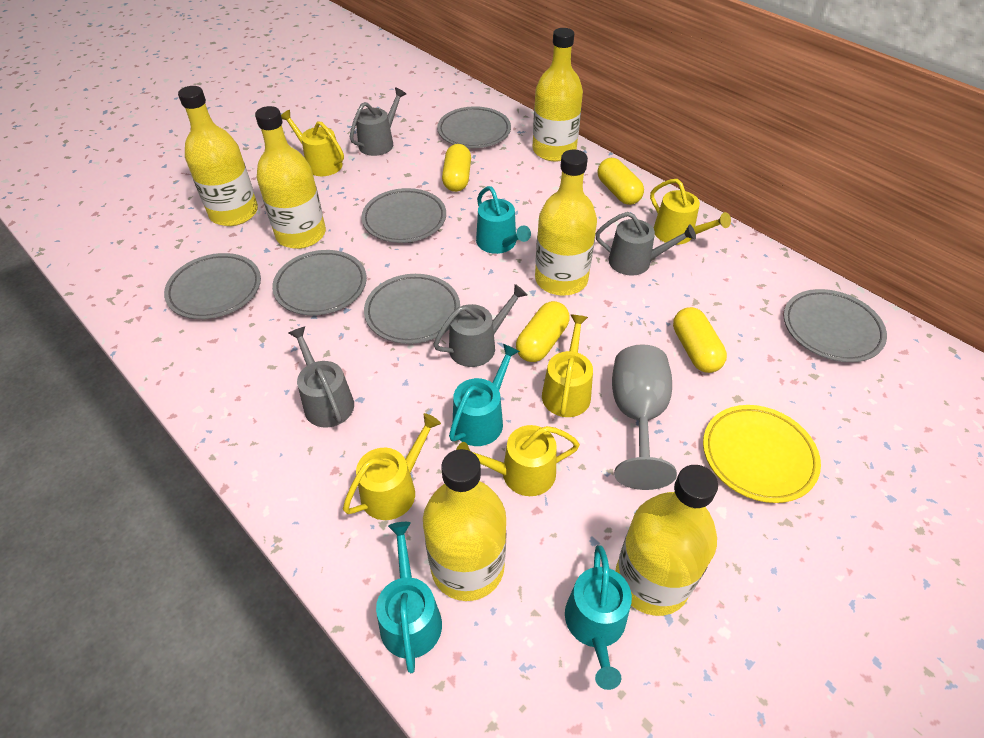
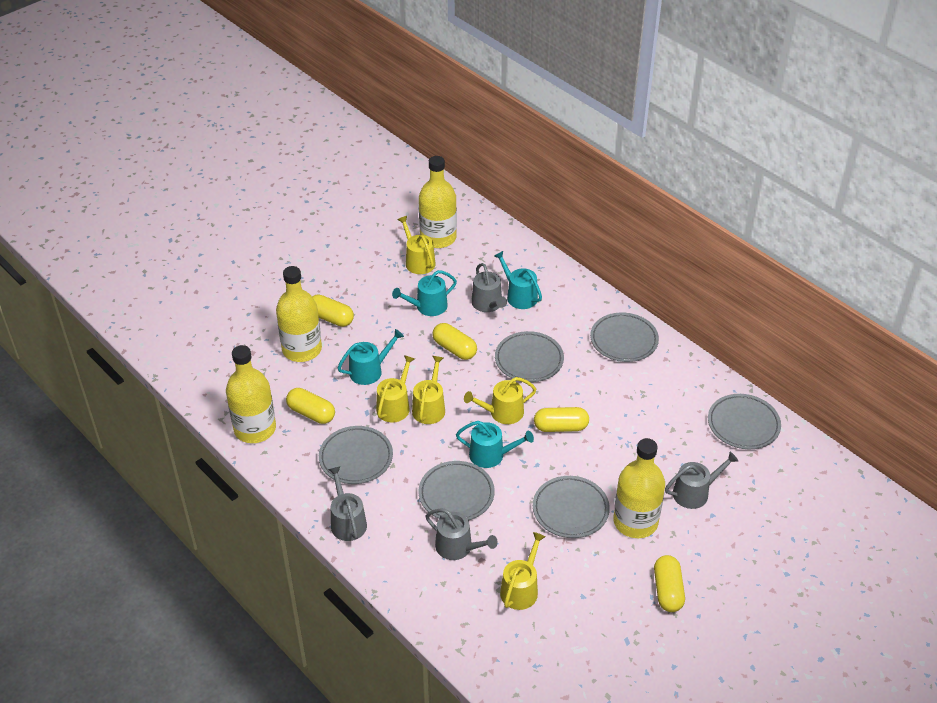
grey goblet: 1 -> 0
yellow bottle: 6 -> 4
yellow capsule: 4 -> 5
yellow plate: 1 -> 0

